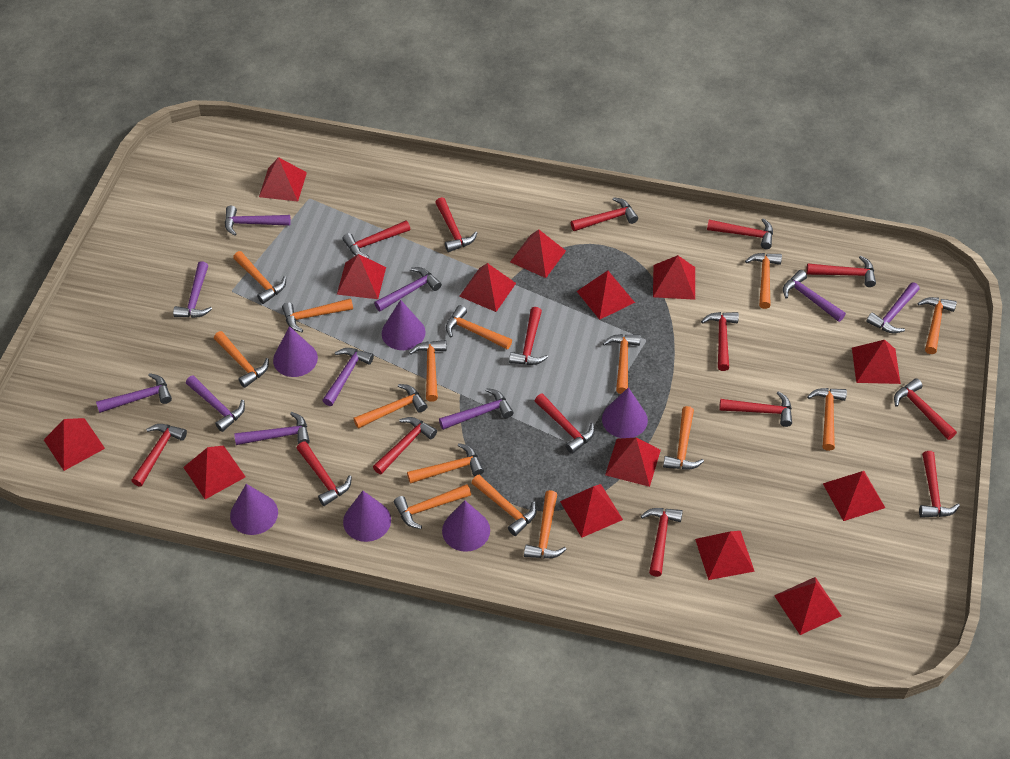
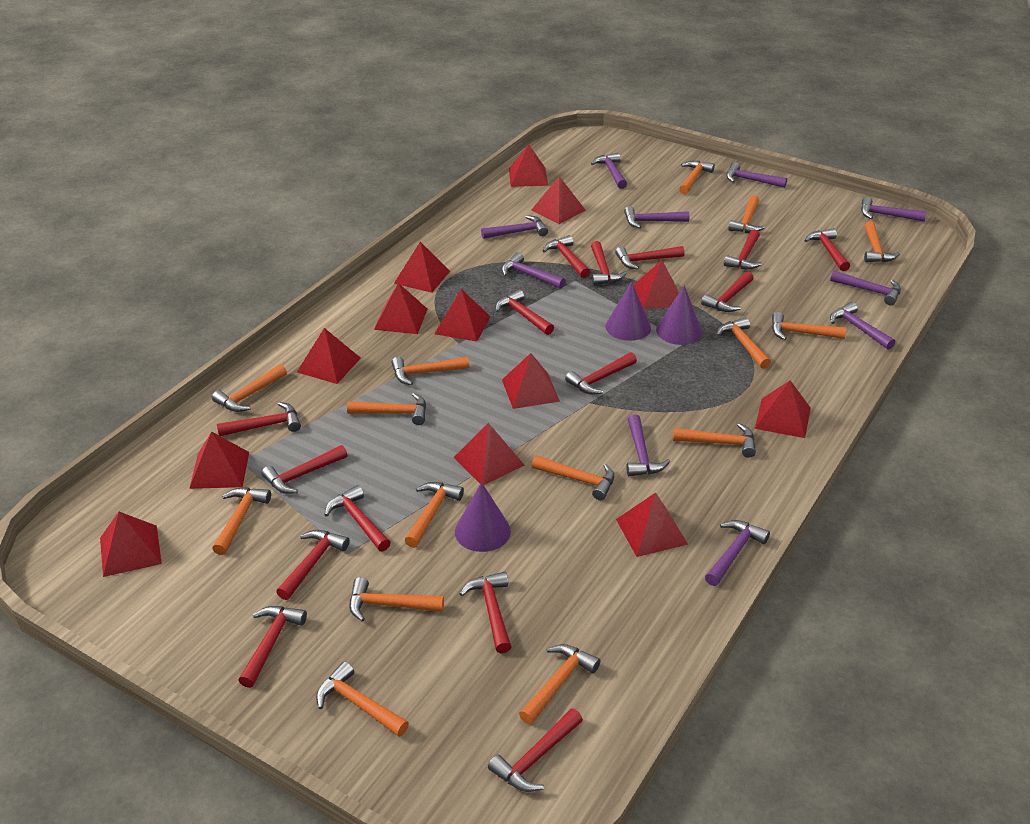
purple cone: 6 -> 3
red pyramid: 14 -> 13

